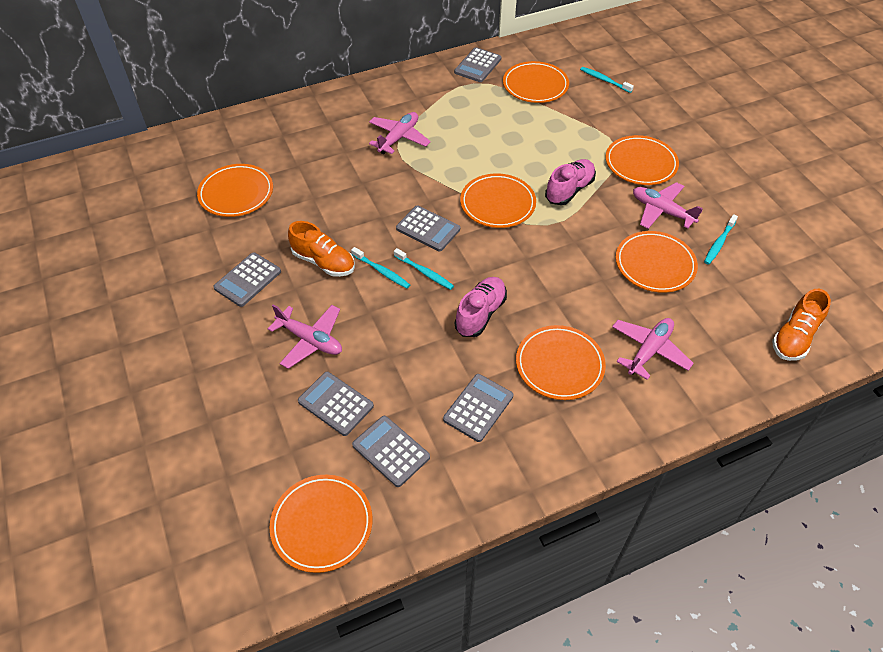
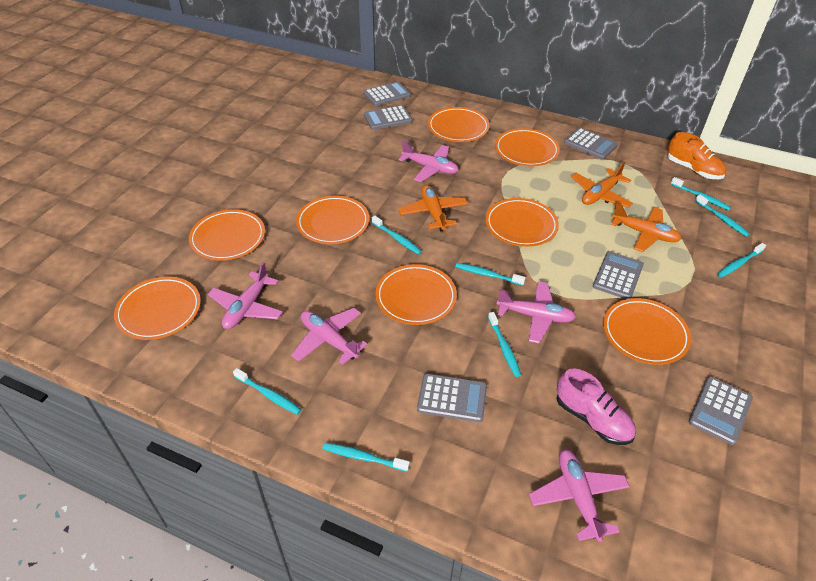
orange plane: 0 -> 3
orange plate: 7 -> 8
orange shoe: 2 -> 1
pink plane: 4 -> 5
pink shoe: 2 -> 1
turquoise toothbrush: 4 -> 8

